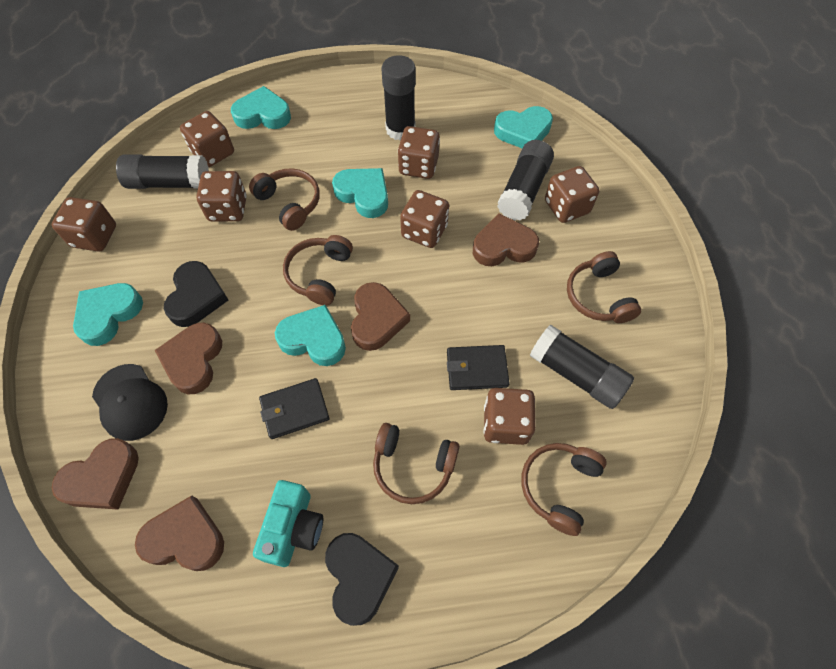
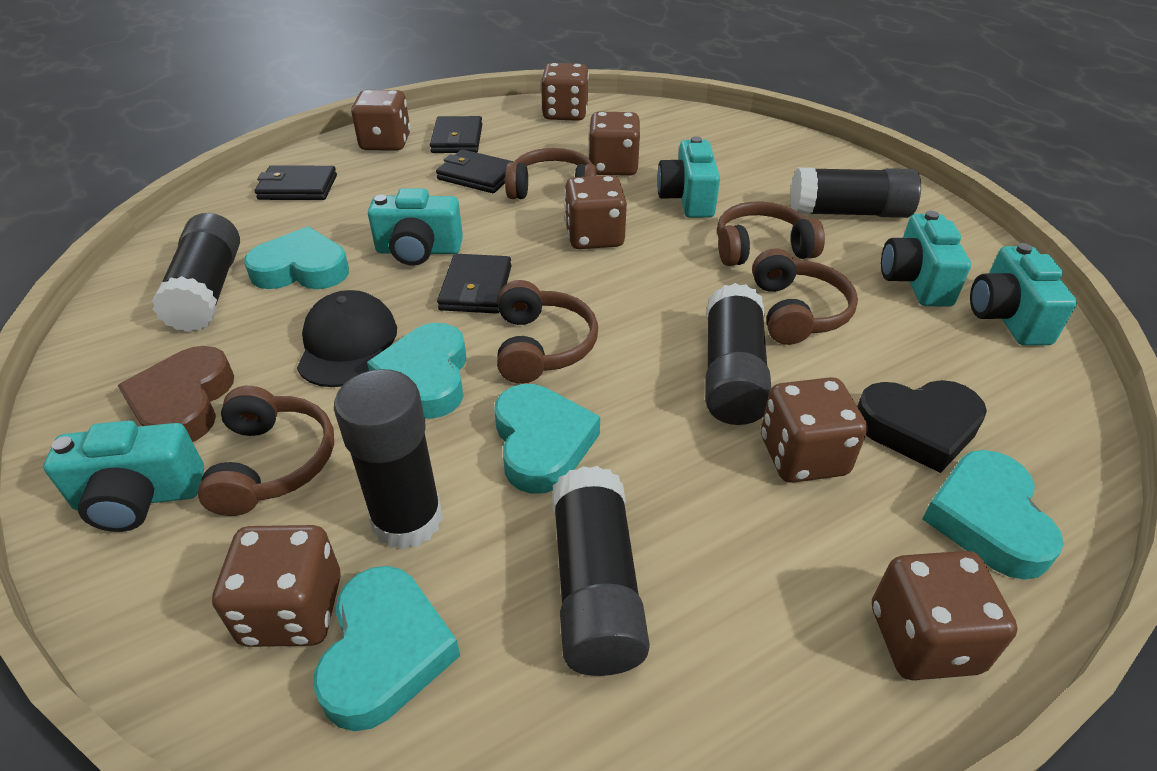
black glue stick: 4 -> 5
black heart: 2 -> 1
black wallet: 2 -> 4
brown heart: 5 -> 1
turquoise camera: 1 -> 5

